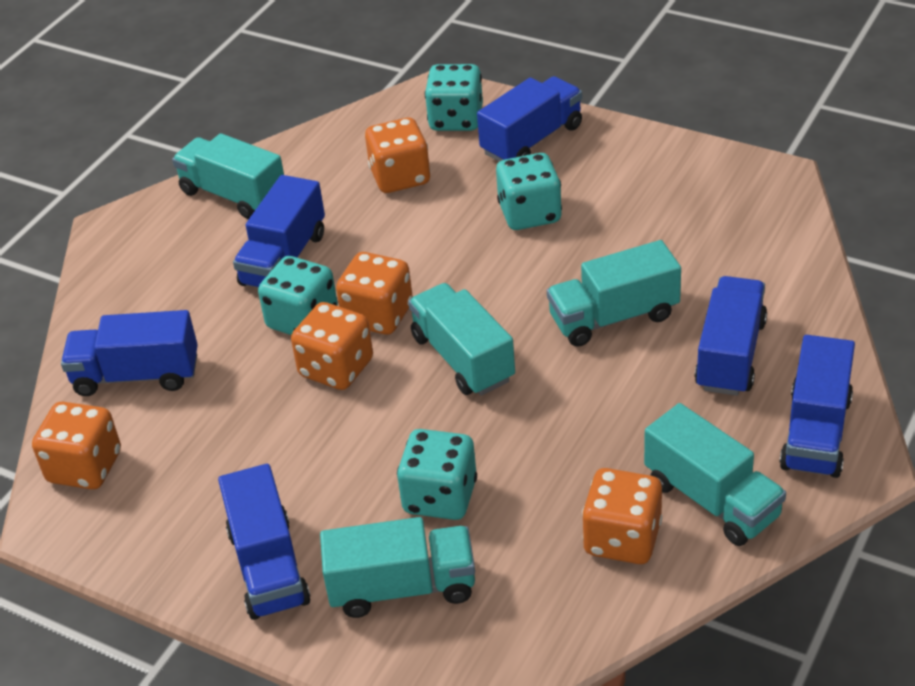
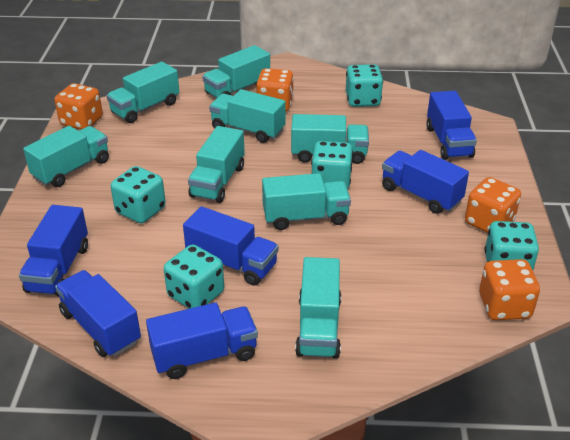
orange dice: 5 -> 4
turquoise dice: 4 -> 5
turquoise truck: 5 -> 8

